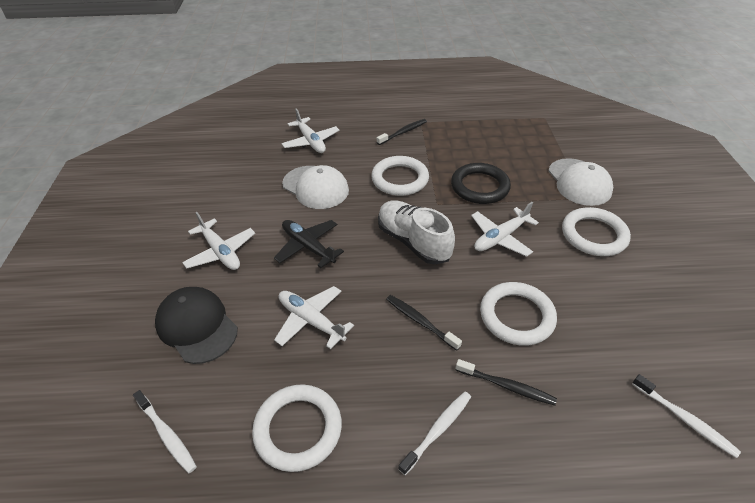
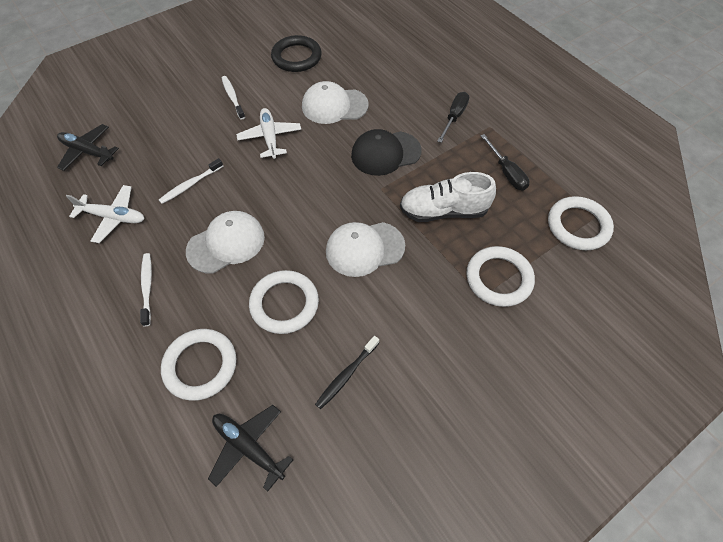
black plane: 1 -> 2
black screwdriver: 0 -> 2
black toothbrush: 3 -> 1
white cap: 2 -> 3
white plane: 4 -> 2

